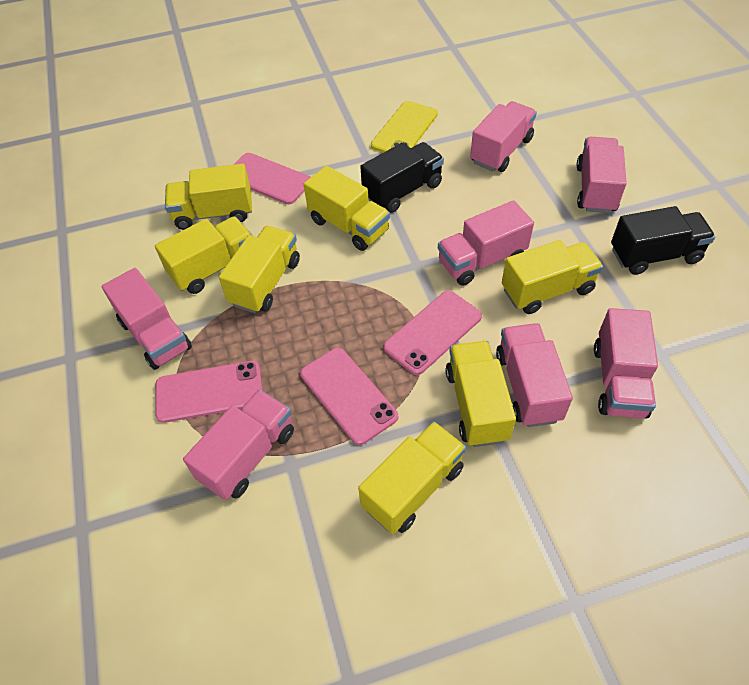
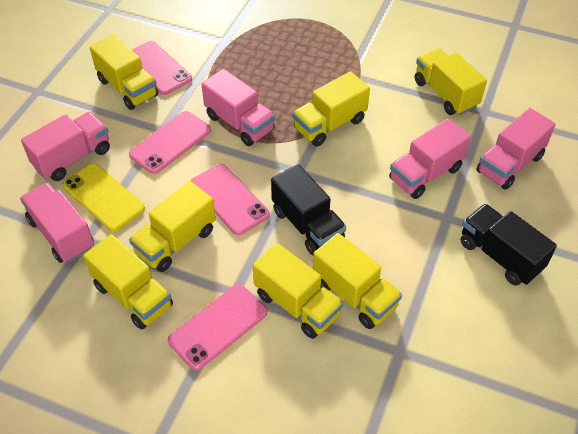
pink truck: 7 -> 5

